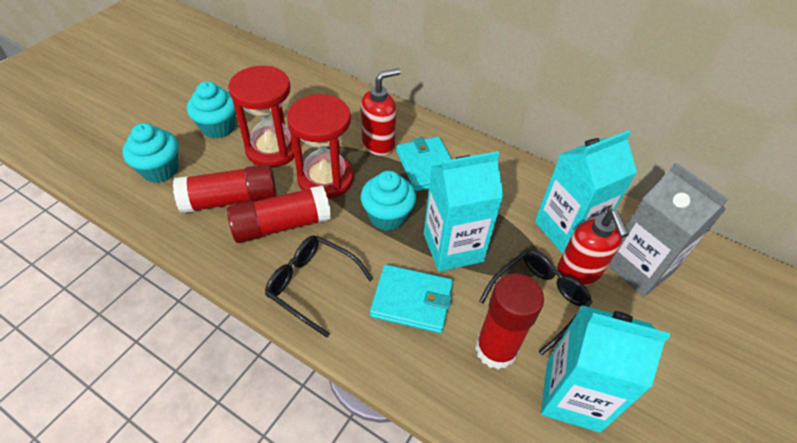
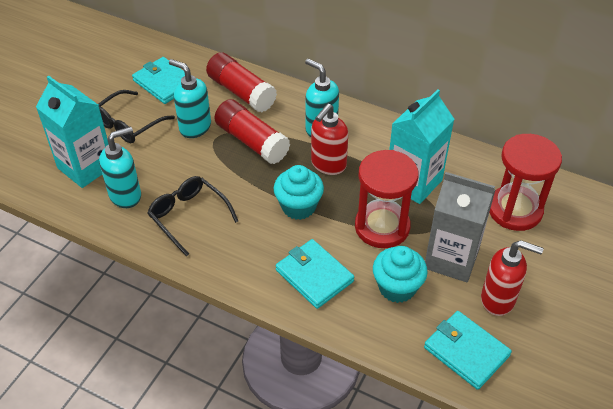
red glue stick: 3 -> 2
turquoise carton: 3 -> 2
turquoise cupcake: 3 -> 2
turquoise soap dispenser: 0 -> 3
turquoise wallet: 2 -> 3

